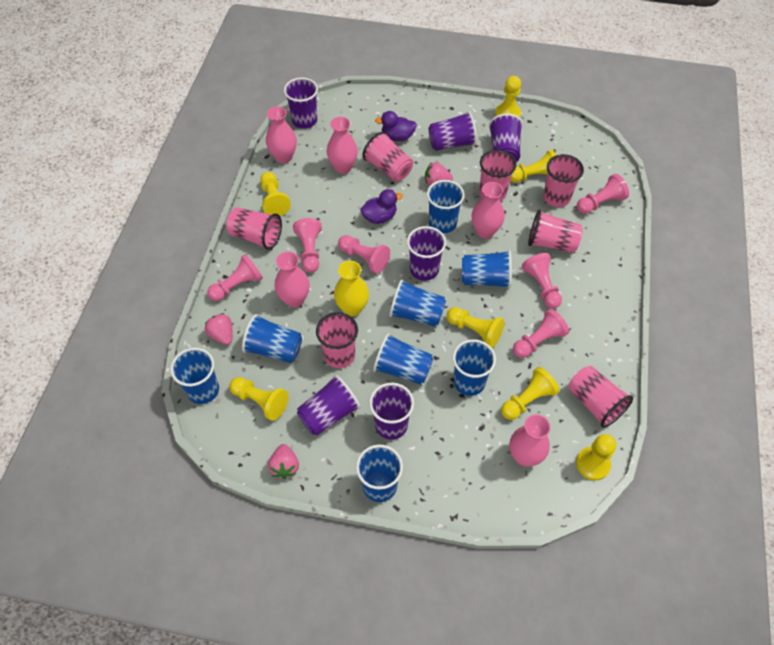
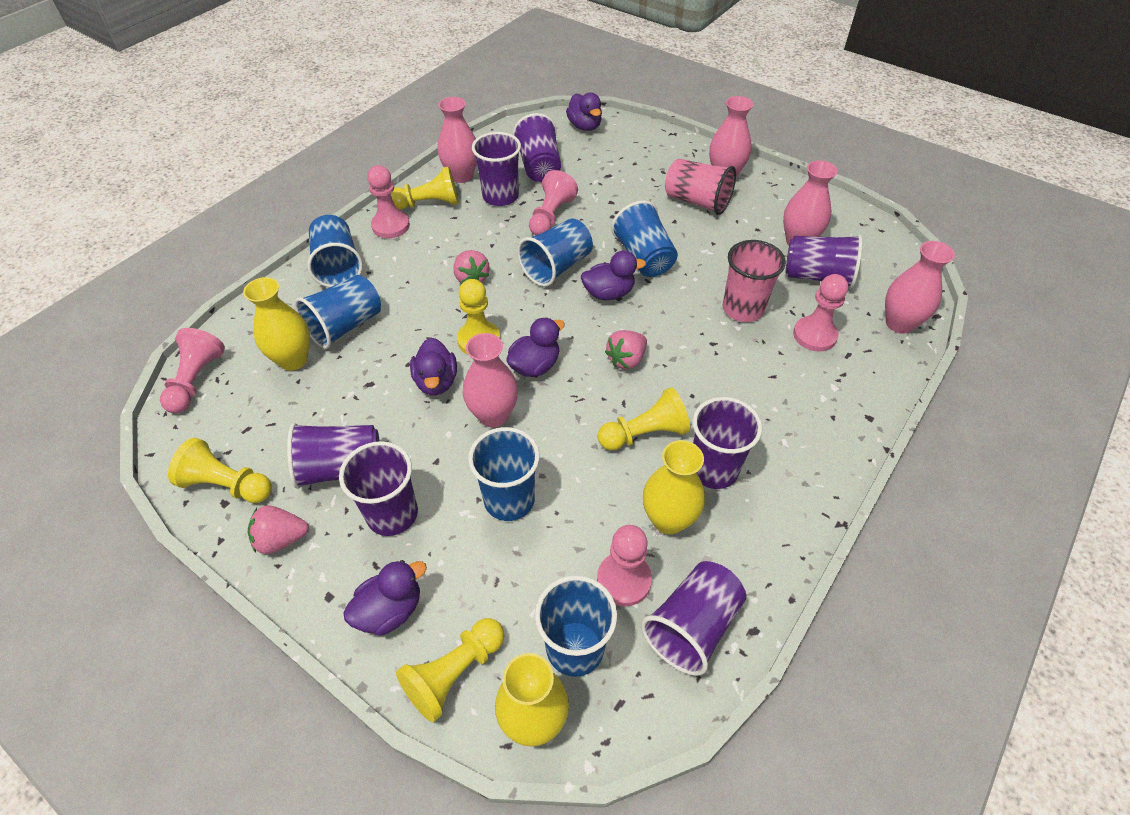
blue cup: 8 -> 6
pink cup: 7 -> 2
pink pawn: 6 -> 5
purple cup: 6 -> 7
purple duck: 2 -> 5
yellow pawn: 7 -> 5
yellow vase: 1 -> 3

